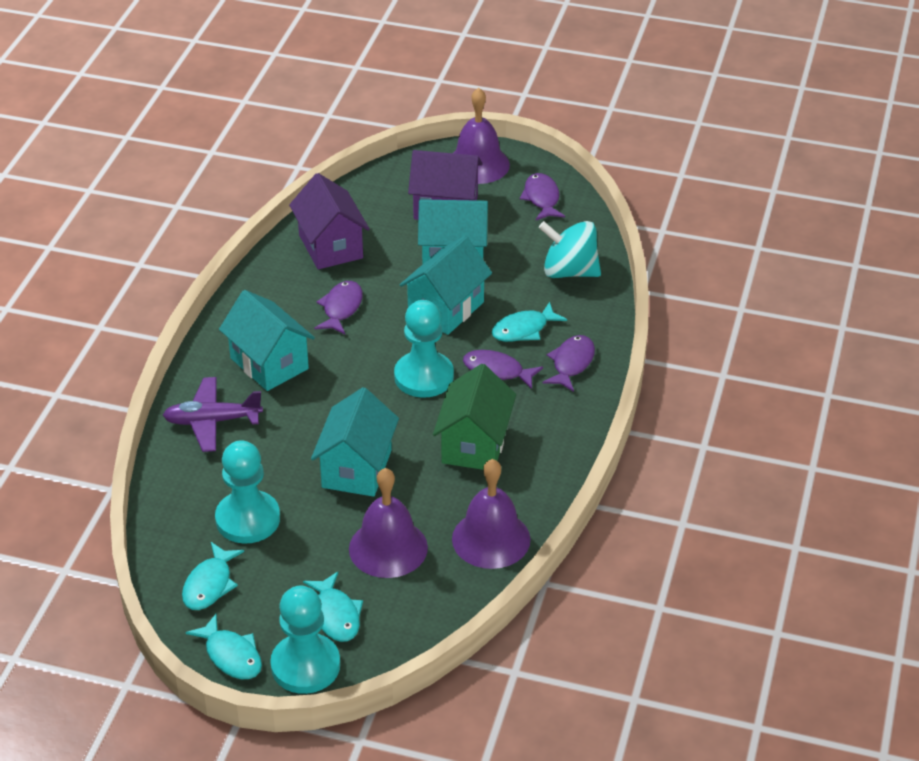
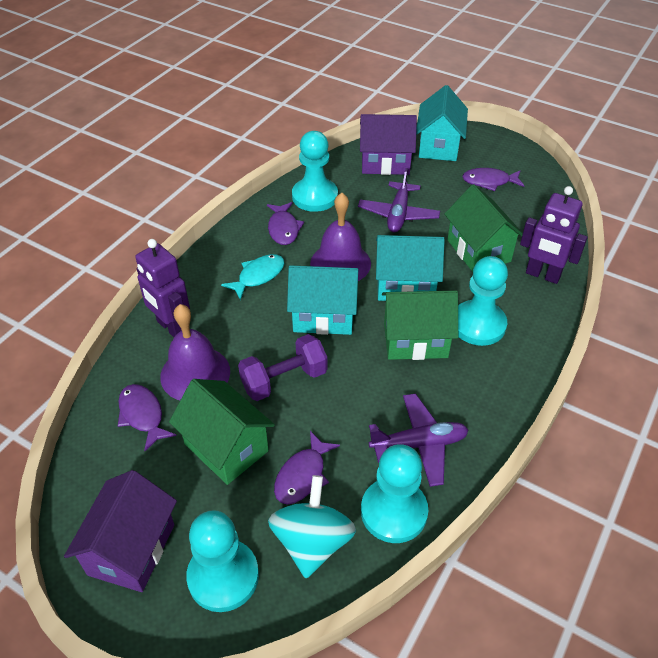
green house: 1 -> 3
purple bell: 3 -> 2
purple dumbbell: 0 -> 1
purple plane: 1 -> 2
purple robot: 0 -> 2
turquoise fish: 4 -> 1
turquoise house: 4 -> 3
turquoise pawn: 3 -> 4

